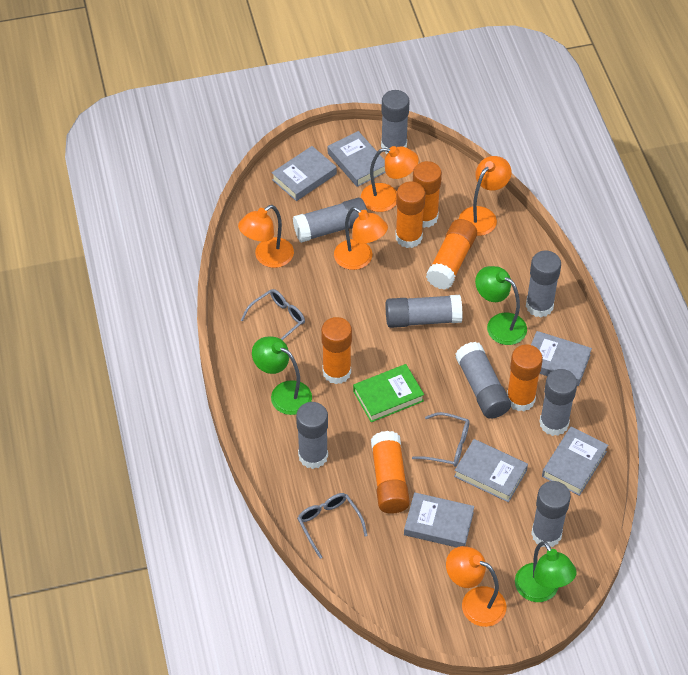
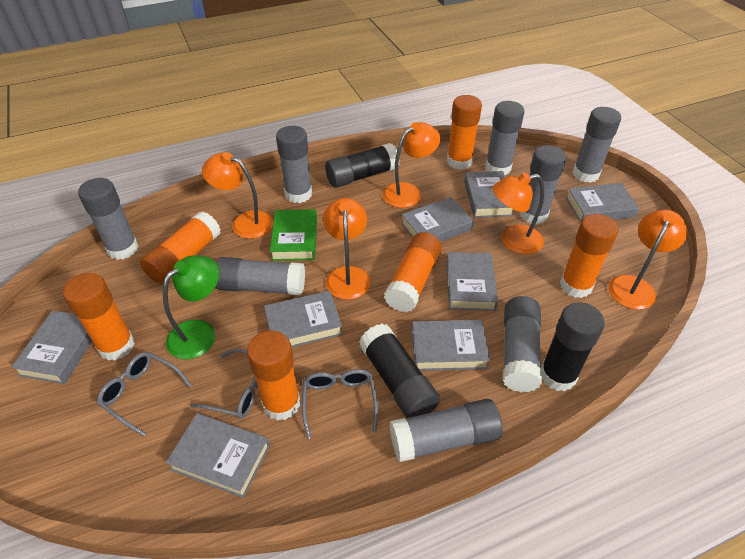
black glue stick: 0 -> 3
green lamp: 3 -> 1
grey book: 6 -> 8

